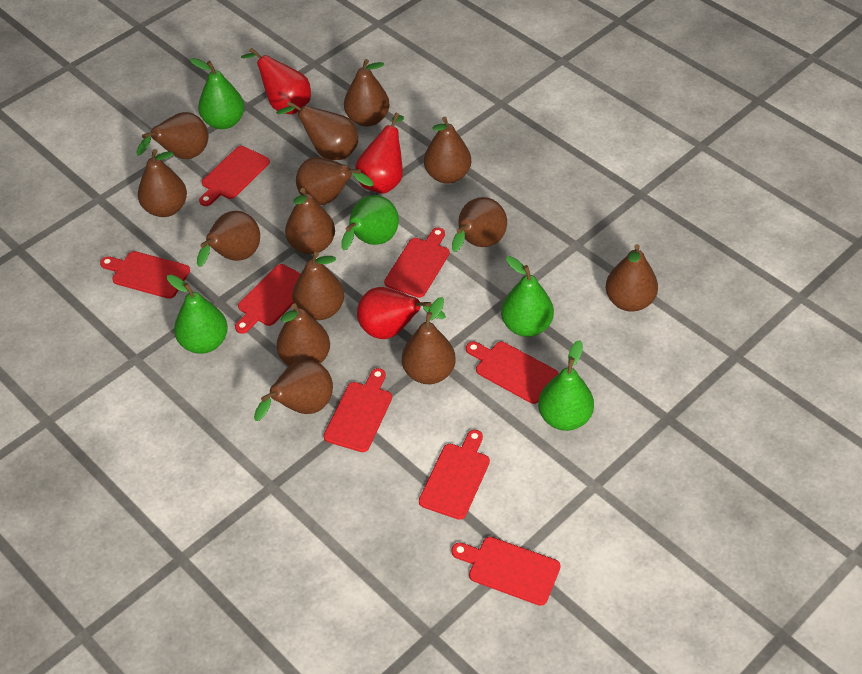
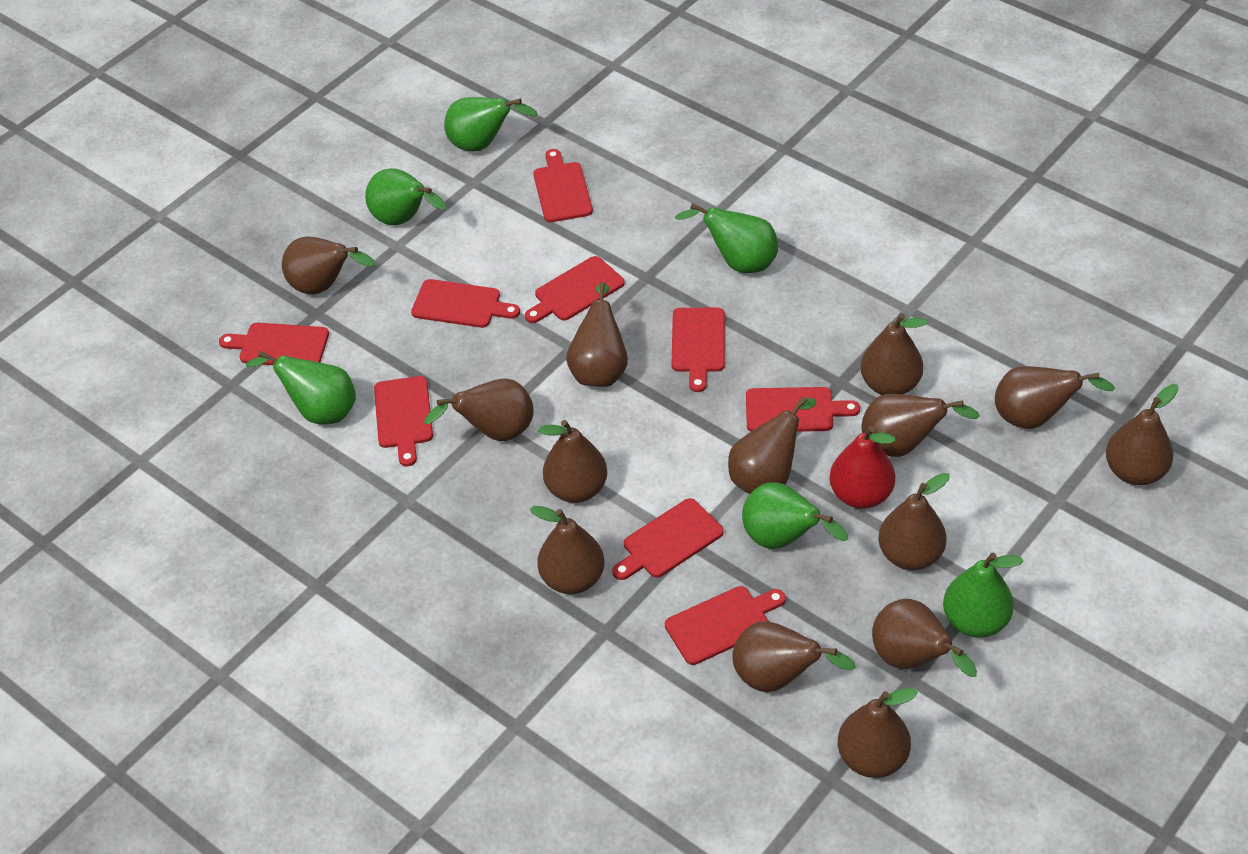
green pear: 5 -> 6
red cutting board: 8 -> 9
red pear: 3 -> 1

